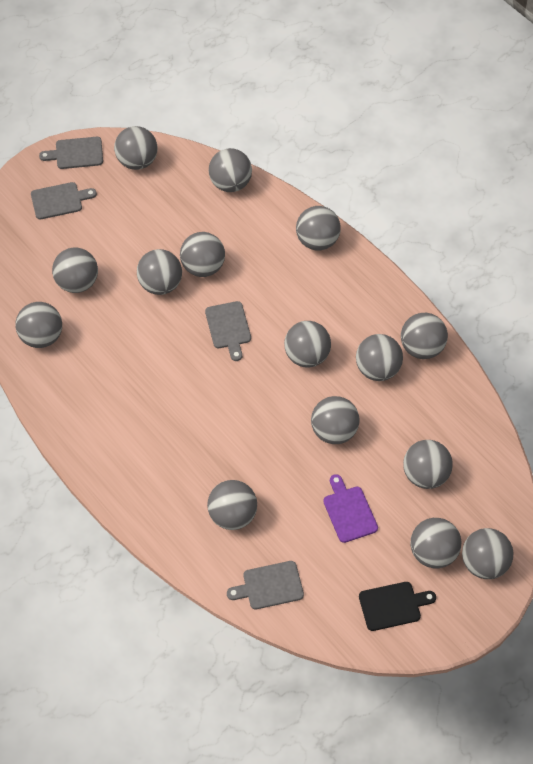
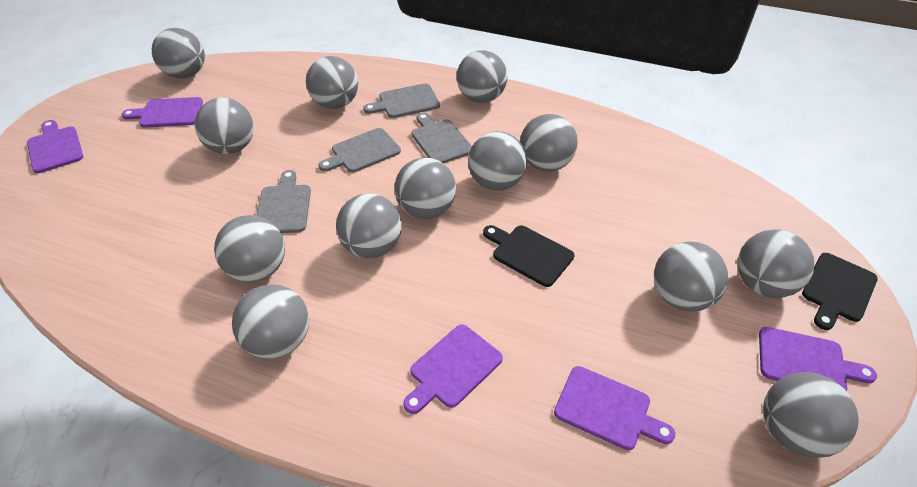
black cutting board: 1 -> 2
grey ball: 15 -> 13
purple cutting board: 1 -> 5

